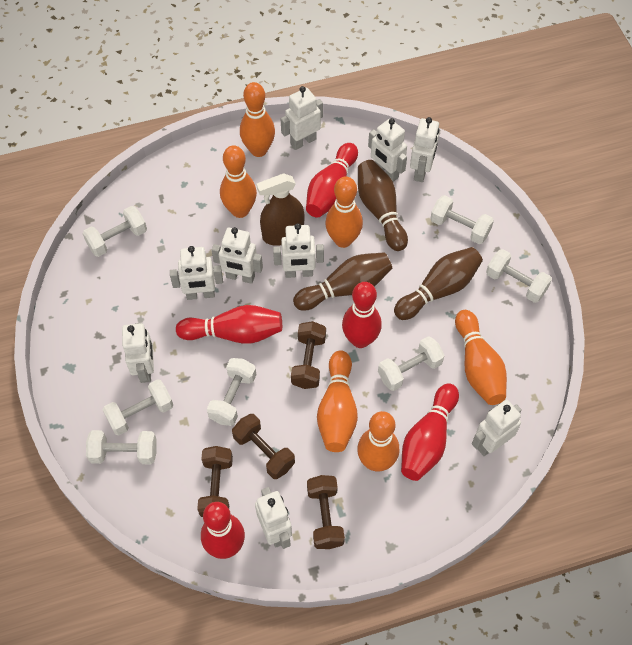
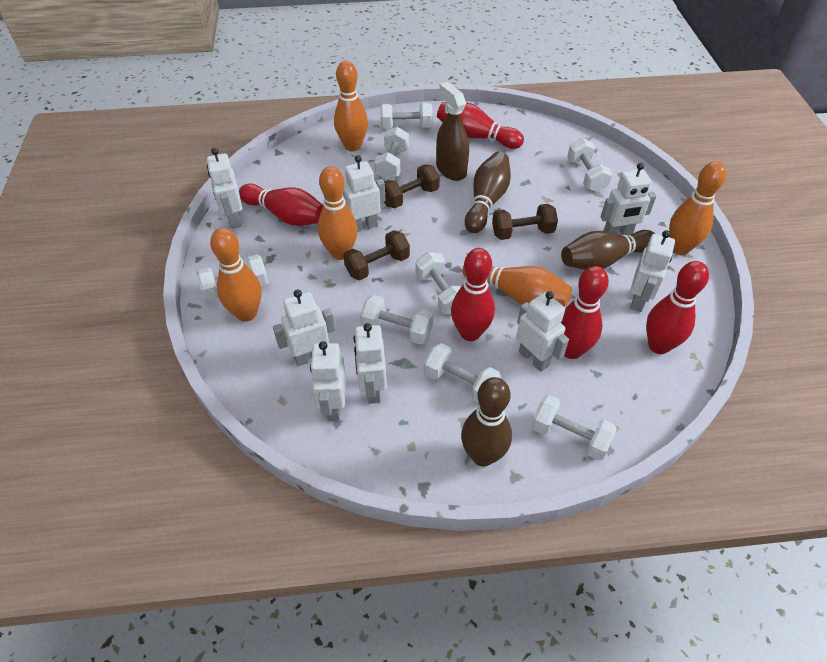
brown dumbbell: 4 -> 3
orange bowling pin: 6 -> 5
white dumbbell: 7 -> 8
white robot: 9 -> 8

